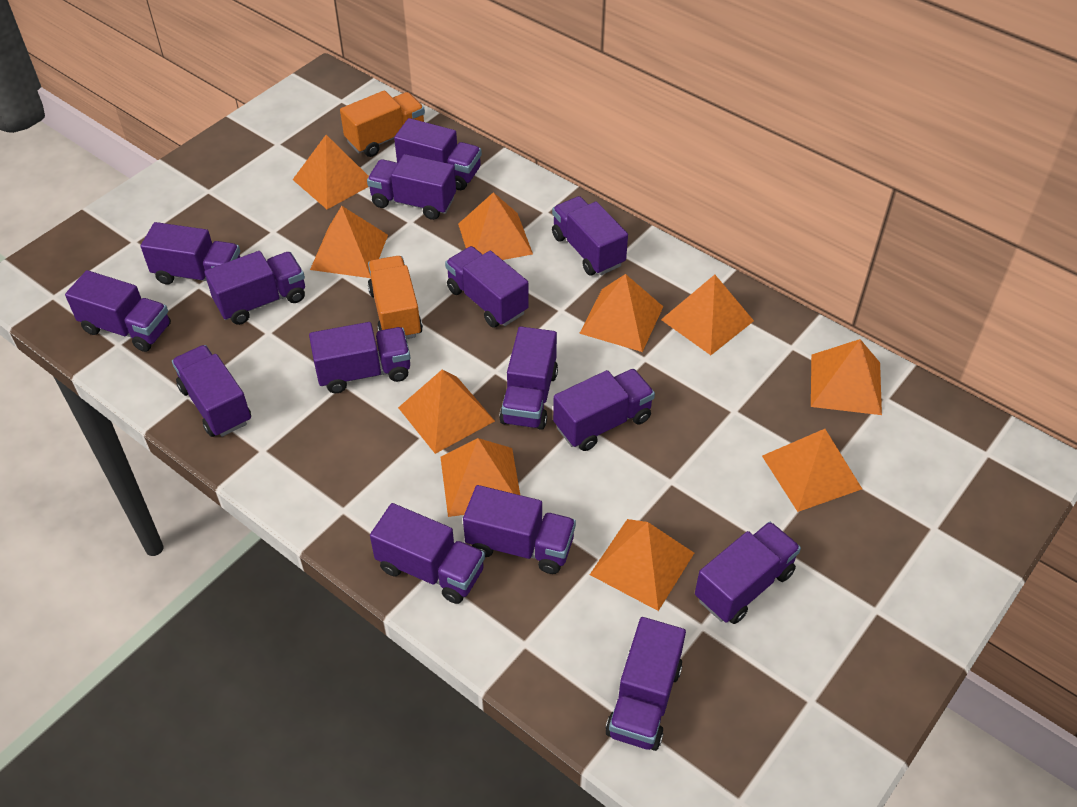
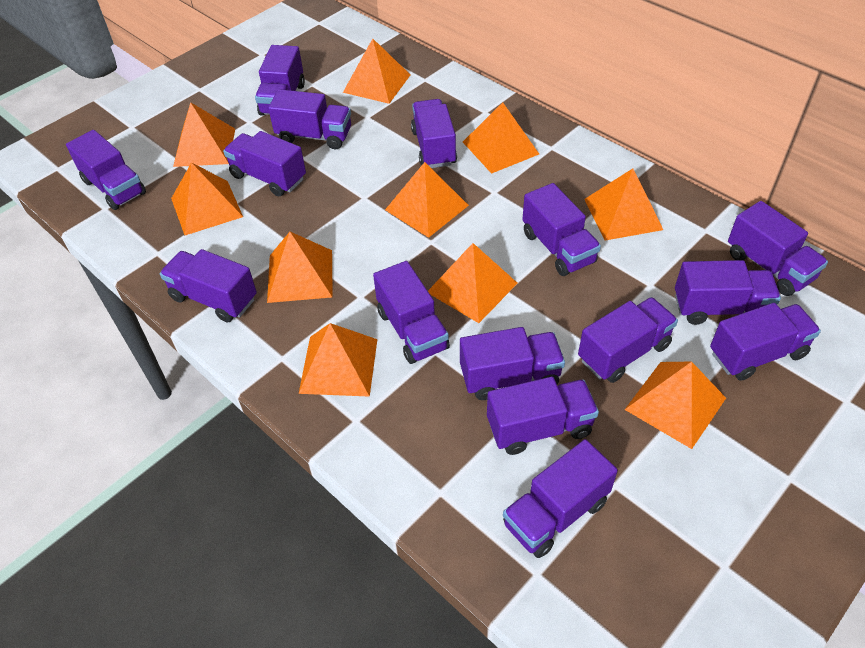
orange truck: 2 -> 0

